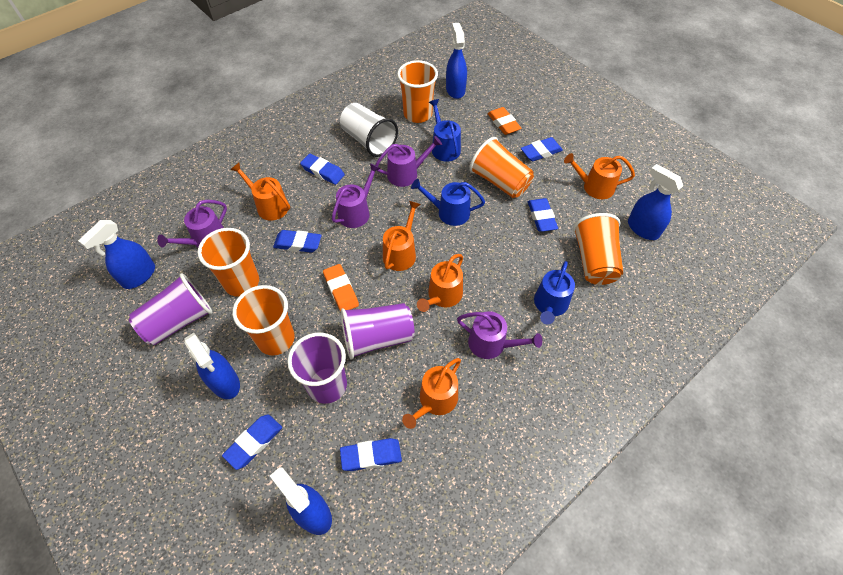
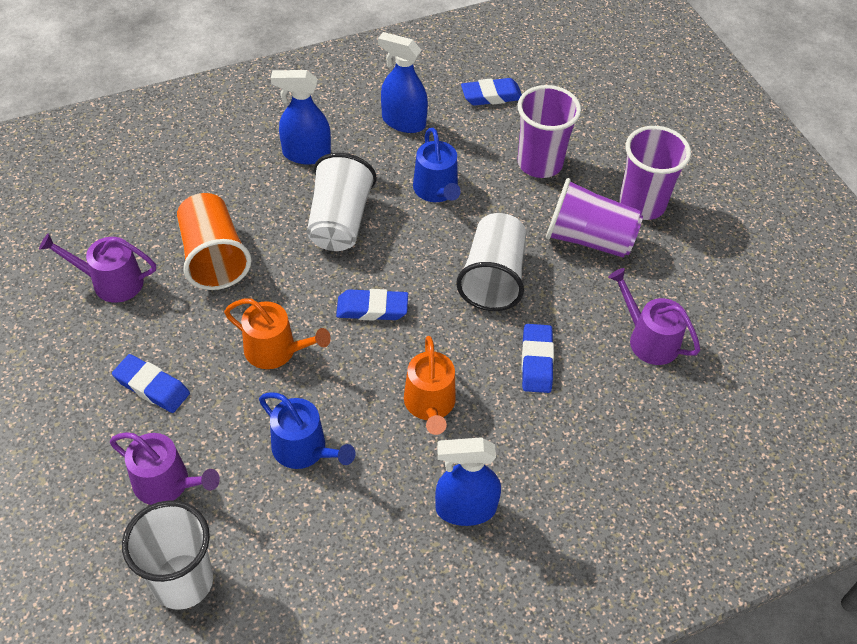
blue eraser: 6 -> 4
blue spray bottle: 5 -> 3
blue watering can: 3 -> 2
orange cup: 5 -> 1
orange eraser: 2 -> 0
orange watering can: 5 -> 2
purple watering can: 4 -> 3
white cup: 1 -> 3

